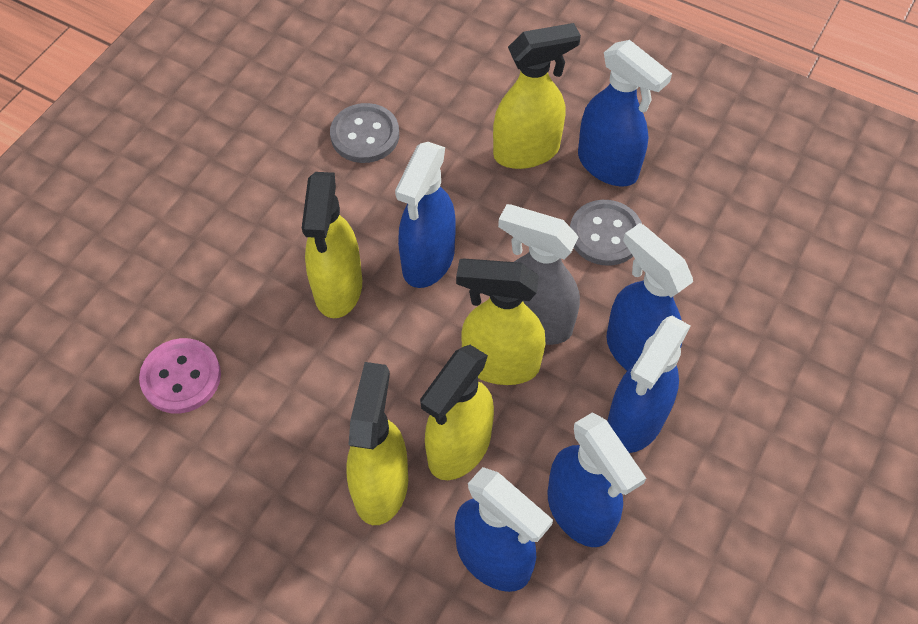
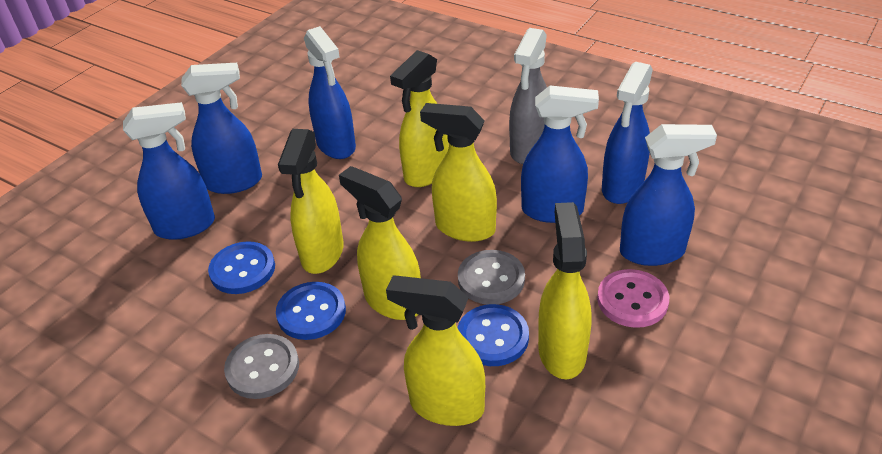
blue button: 0 -> 3
yellow spray bottle: 5 -> 6

